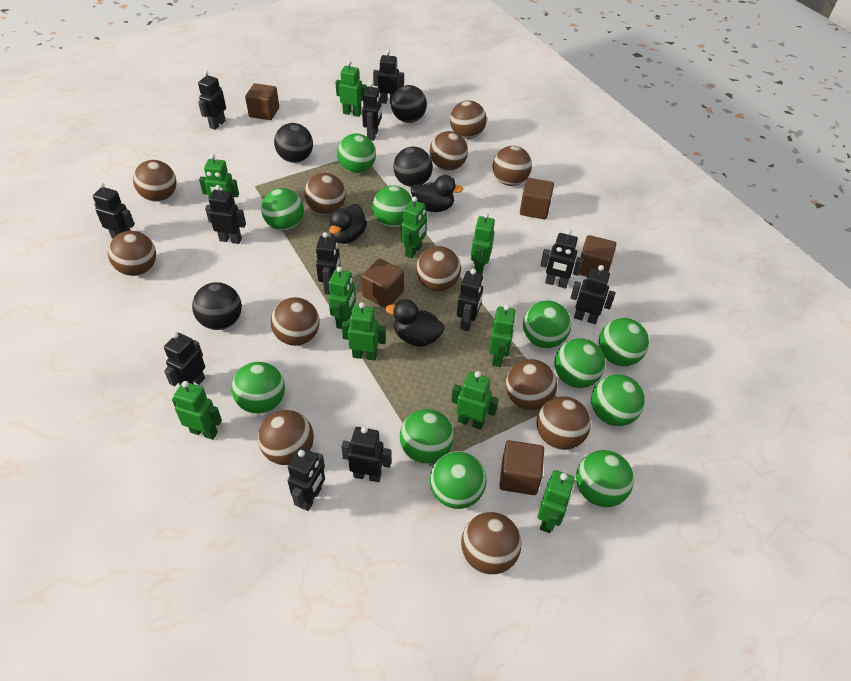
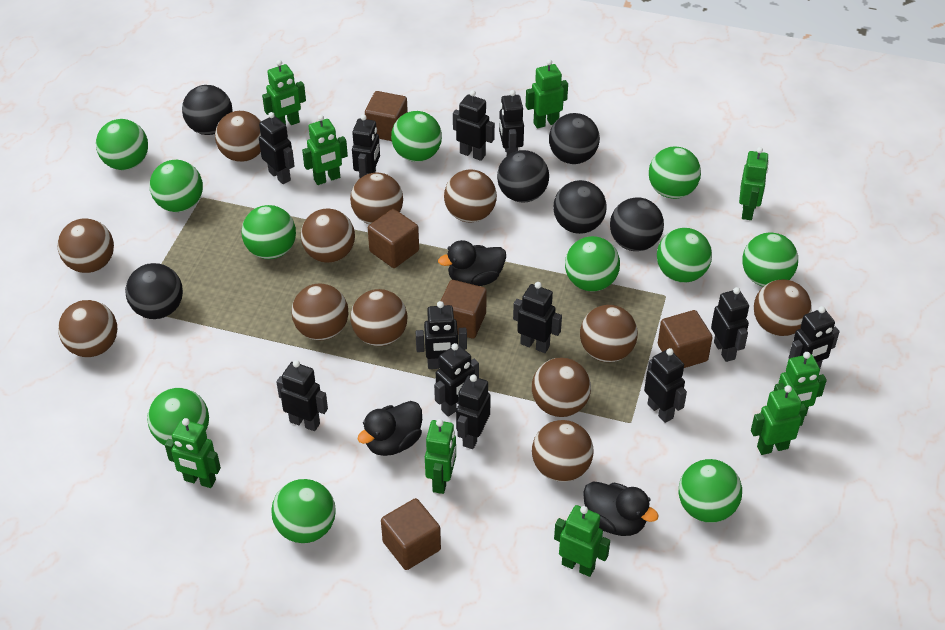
black ball: 4 -> 6
green robot: 10 -> 9

